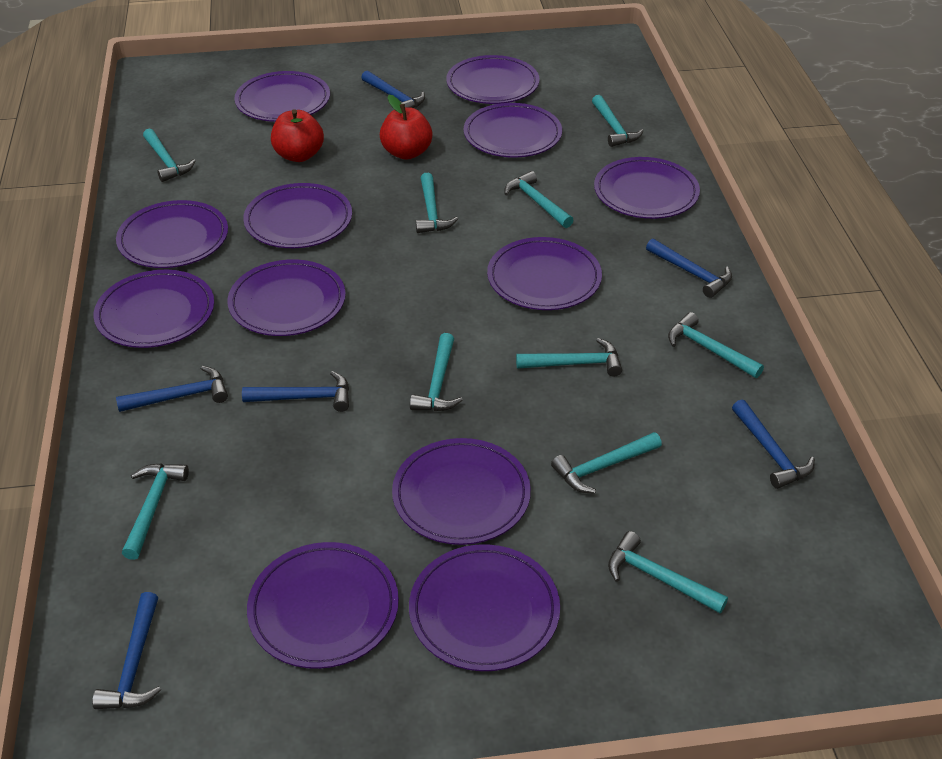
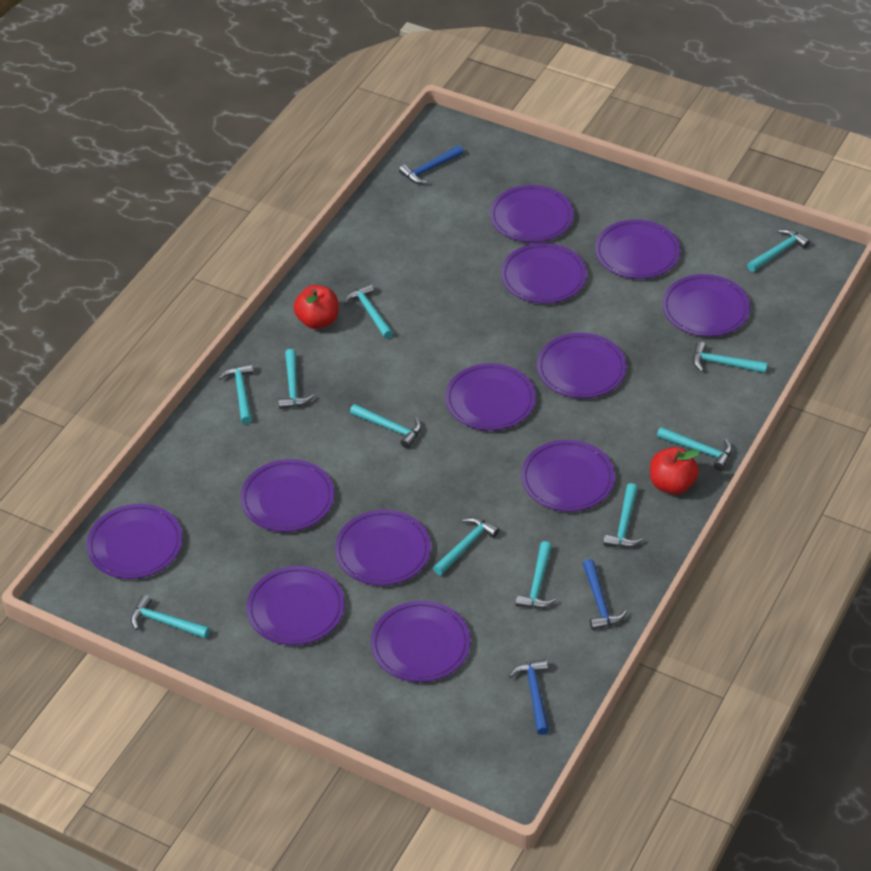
blue hammer: 6 -> 3
turquoise hammer: 10 -> 11

